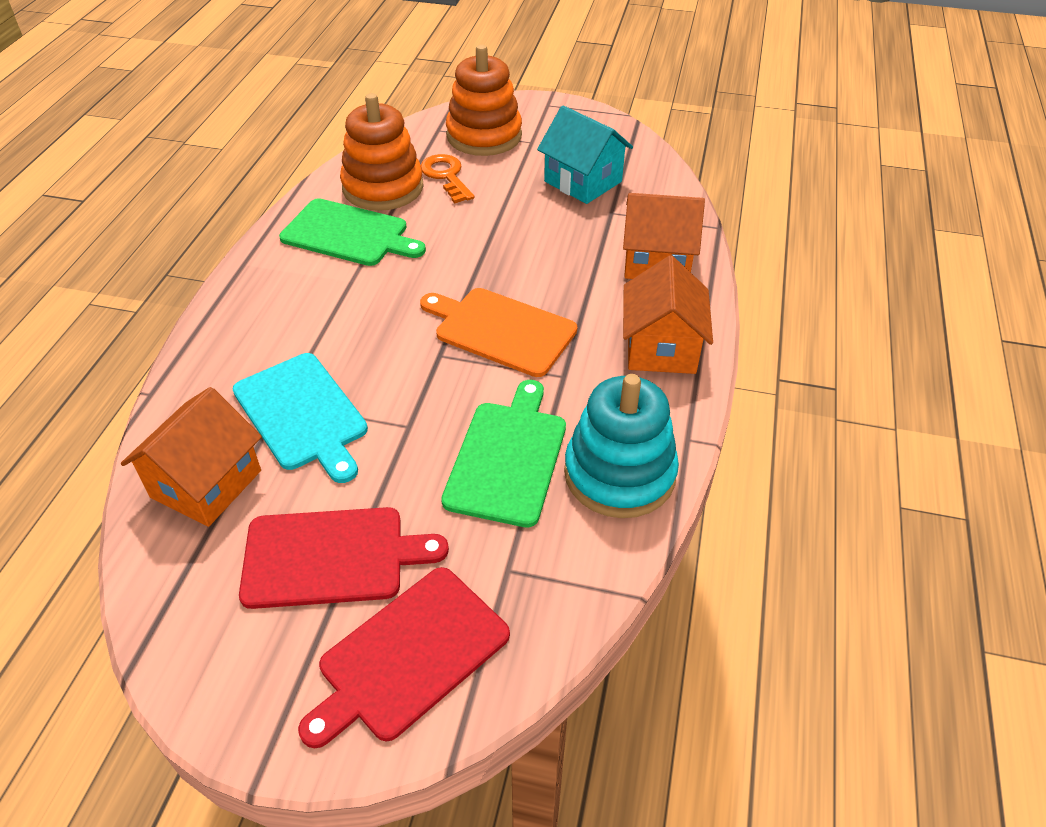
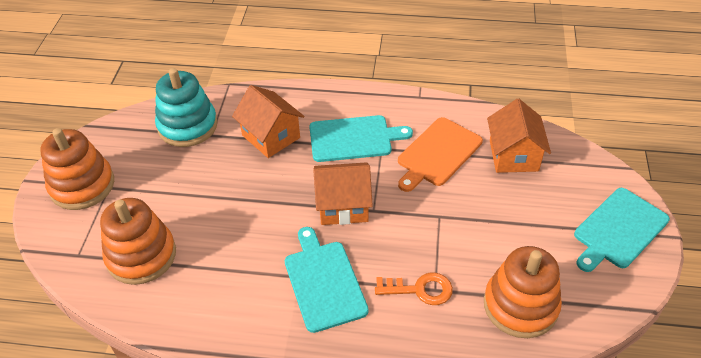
green cutting board: 2 -> 0
orange stacking toy: 2 -> 3
red cutting board: 2 -> 0
turquoise cutting board: 1 -> 3
turquoise house: 1 -> 0

